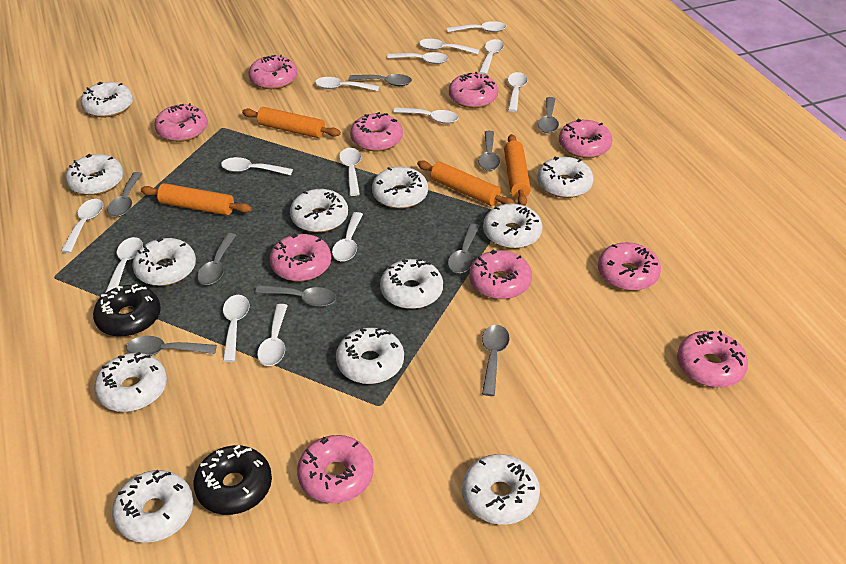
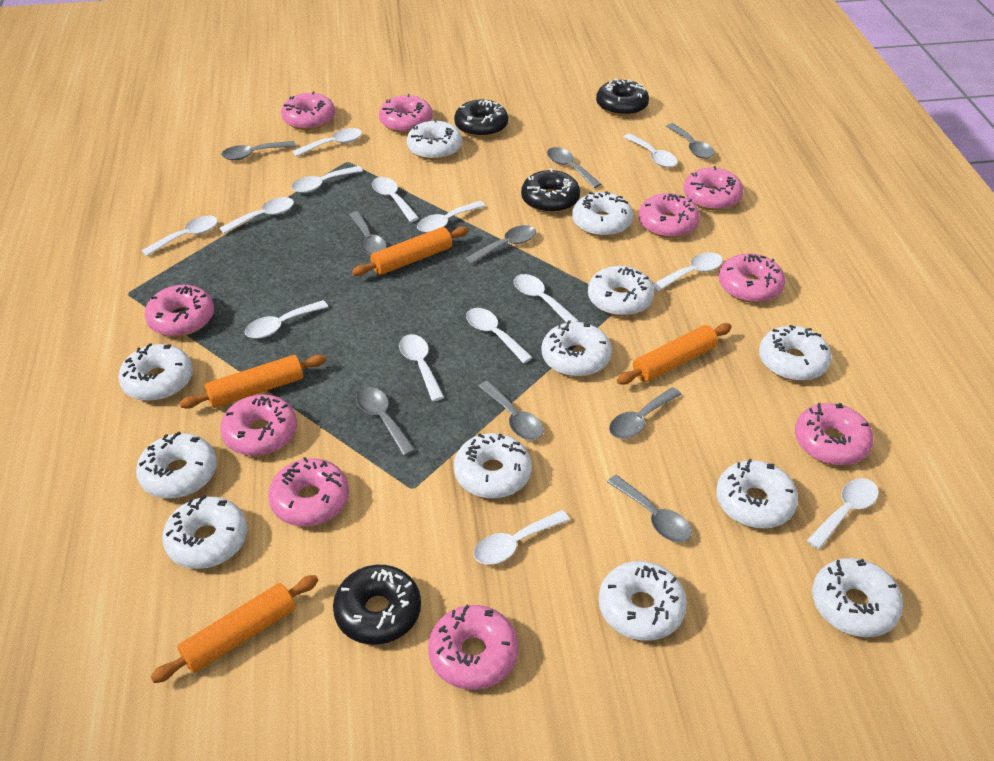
black donut: 2 -> 4

